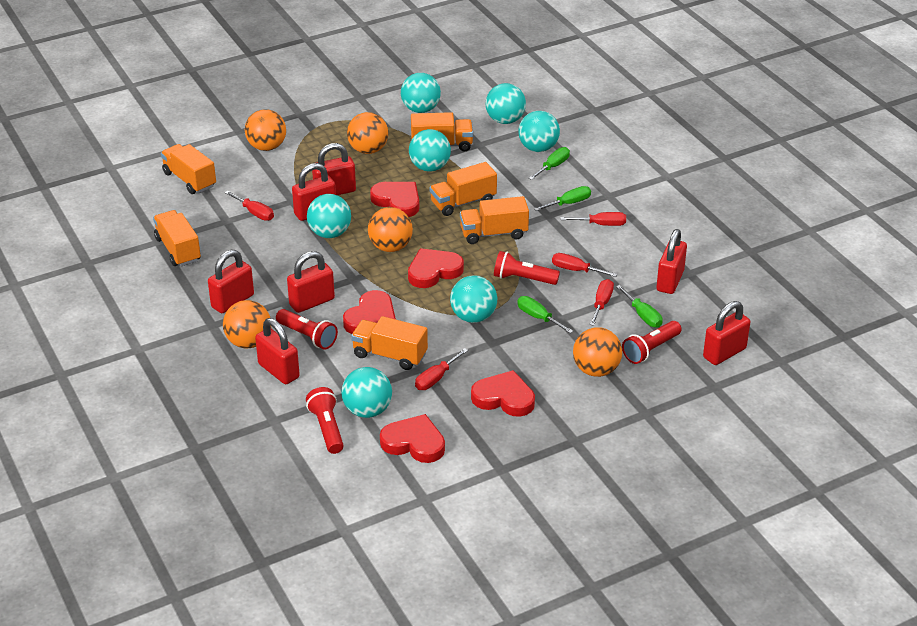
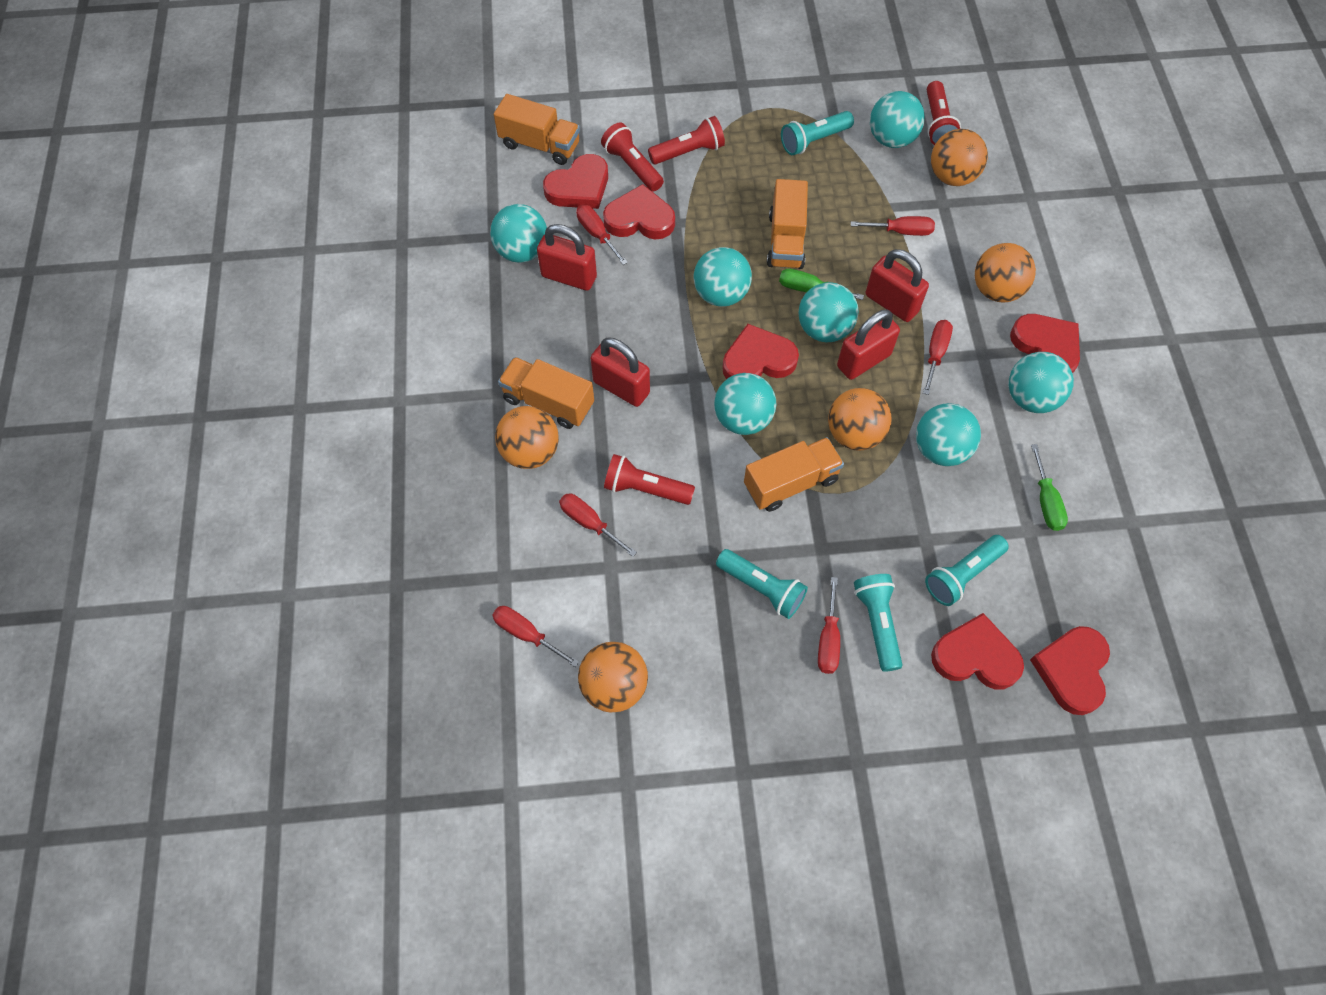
green screwdriver: 4 -> 2
orange truck: 6 -> 4
red heart: 5 -> 6
red padlock: 7 -> 4
red screwdriver: 5 -> 6
turquoise flashlight: 0 -> 4

